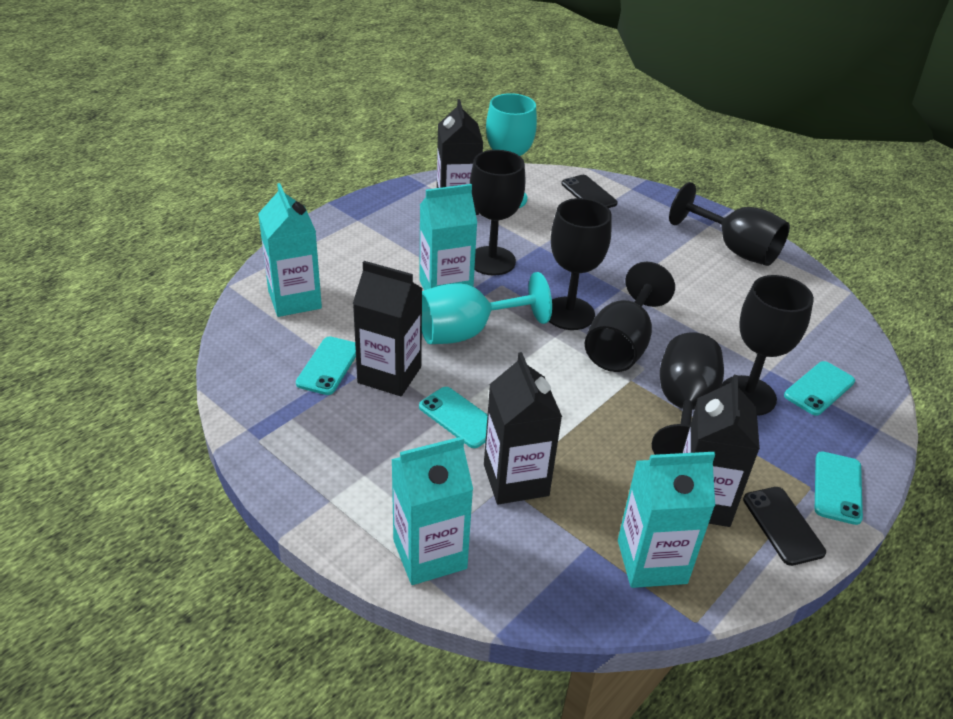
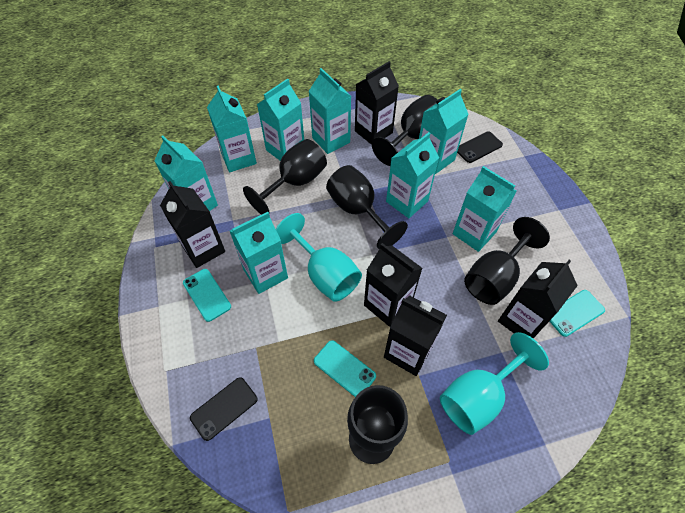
black carton: 4 -> 5
black goblet: 6 -> 5
turquoise carton: 4 -> 8
turquoise phone: 4 -> 3

